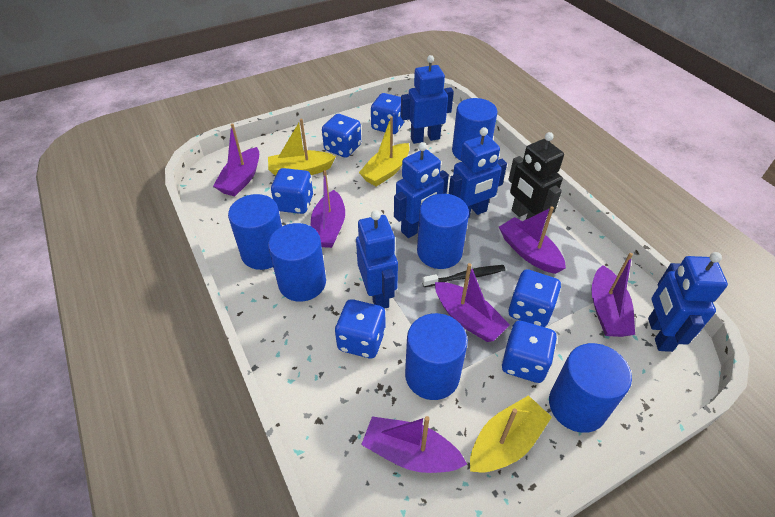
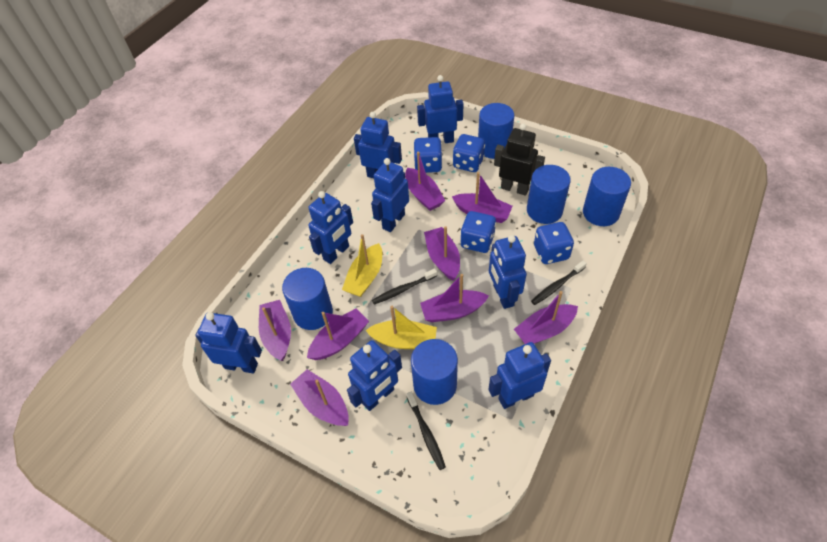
black toothbrush: 1 -> 3
blue cylinder: 6 -> 5
blue dice: 6 -> 4
blue robot: 5 -> 8
purple boat: 6 -> 8
yellow boat: 3 -> 2

